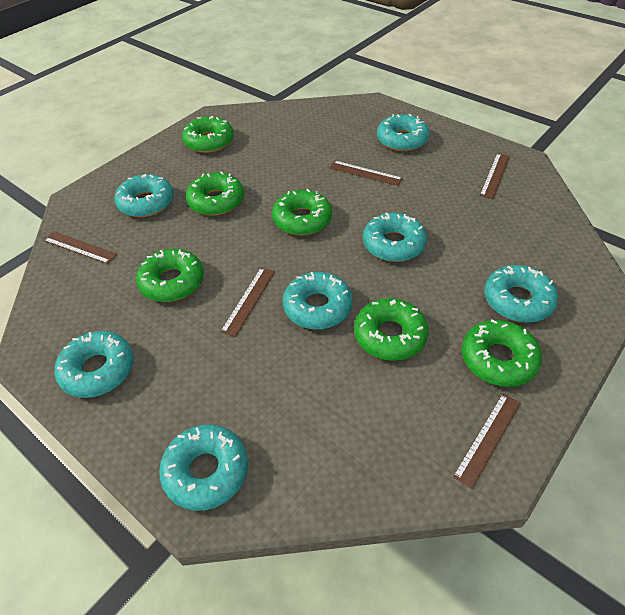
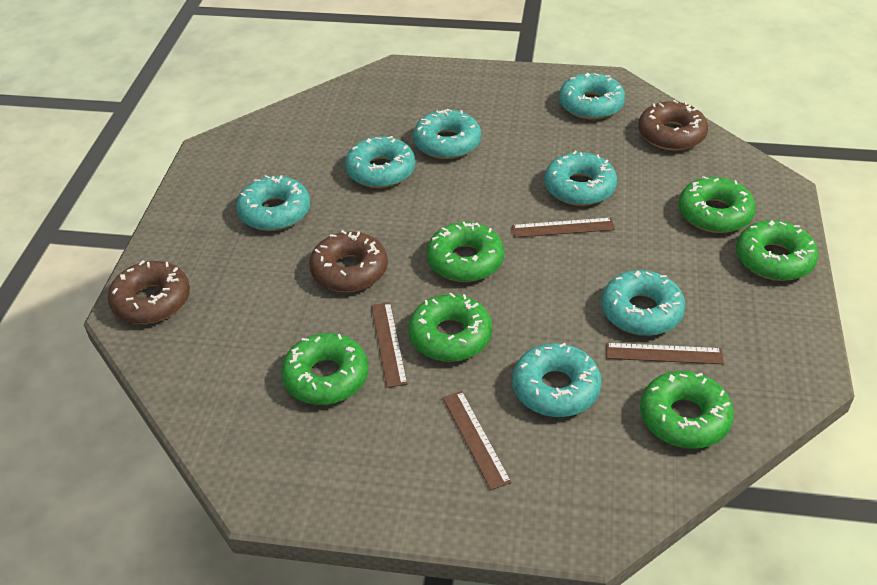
brown donut: 0 -> 3
brown ruler: 5 -> 4

